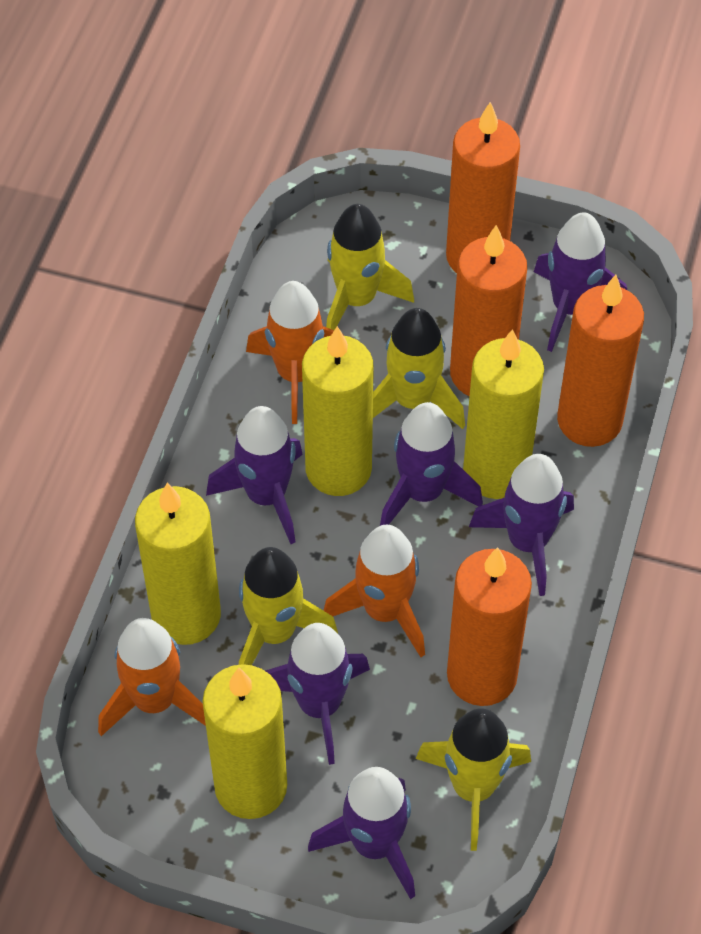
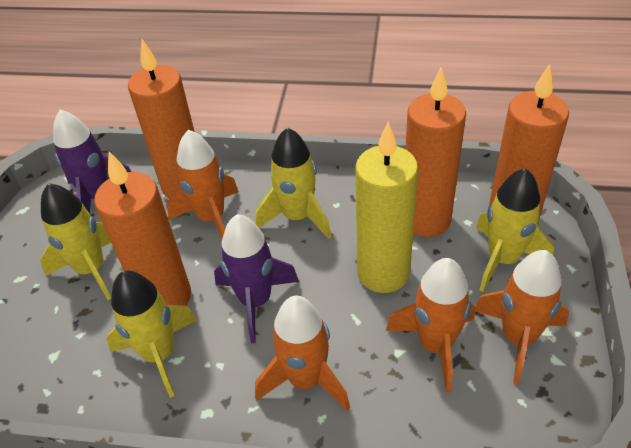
orange rocket: 3 -> 4
purple rocket: 6 -> 2
yellow candle: 4 -> 1

